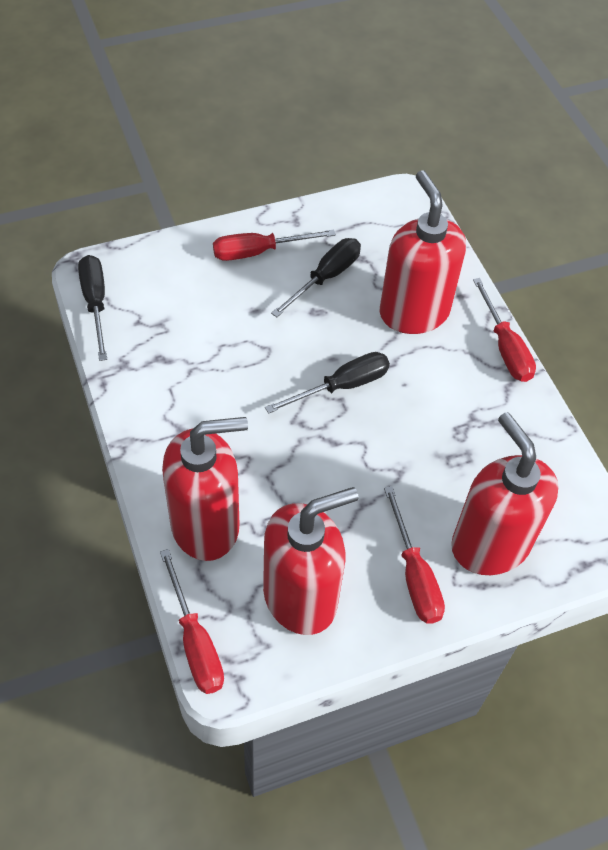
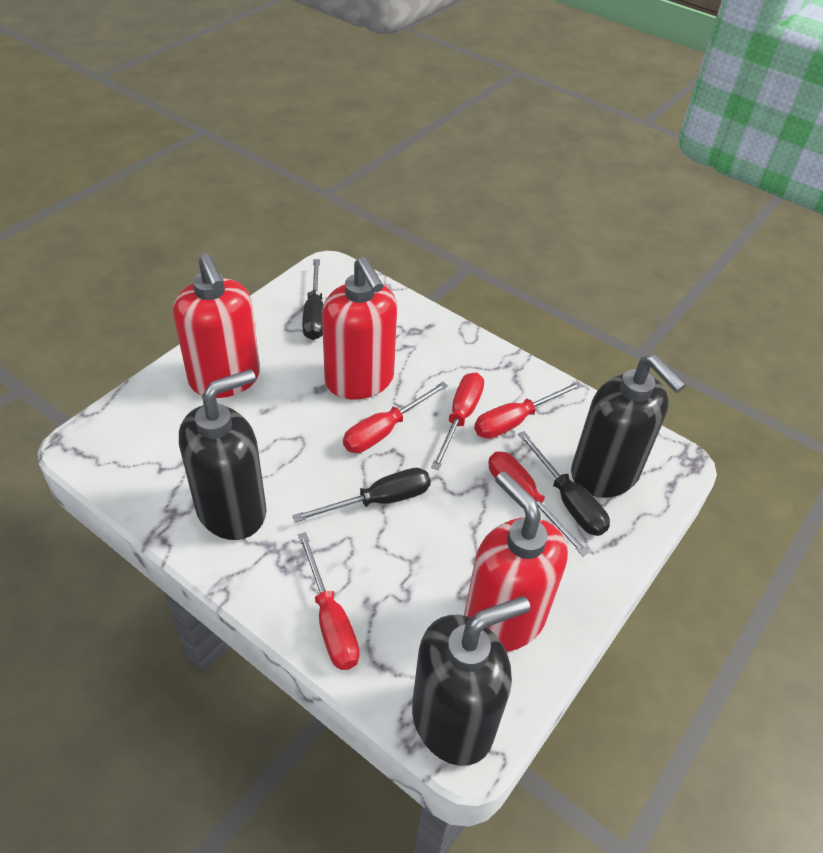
black soap dispenser: 0 -> 3
red screwdriver: 4 -> 5
red soap dispenser: 4 -> 3

